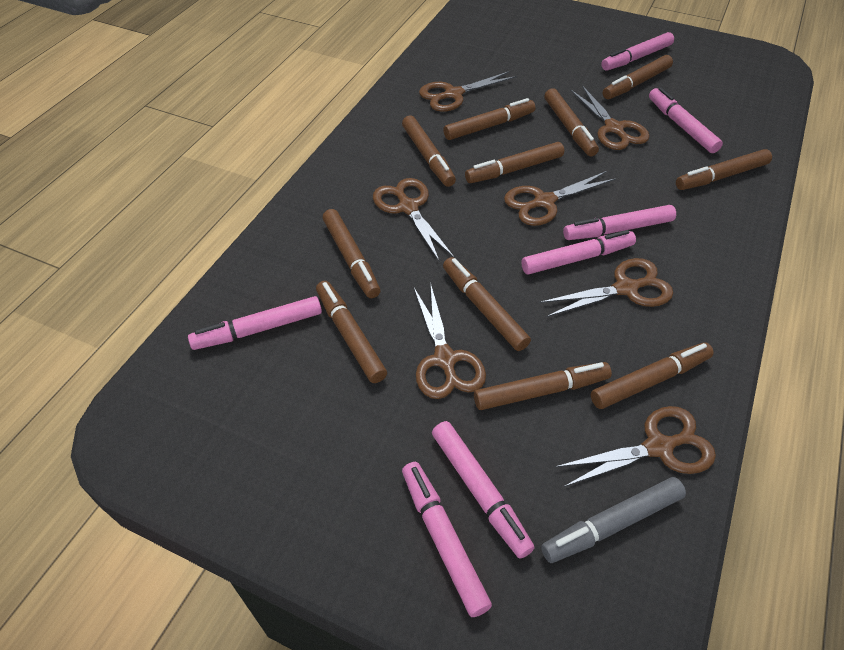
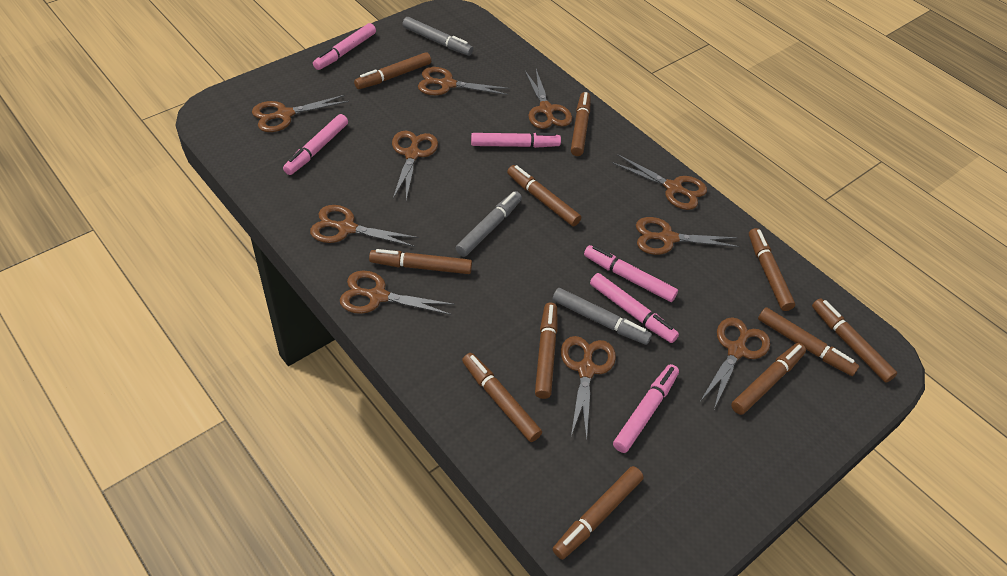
brown scissors: 7 -> 10
grey marker: 1 -> 3
pink marker: 7 -> 6

